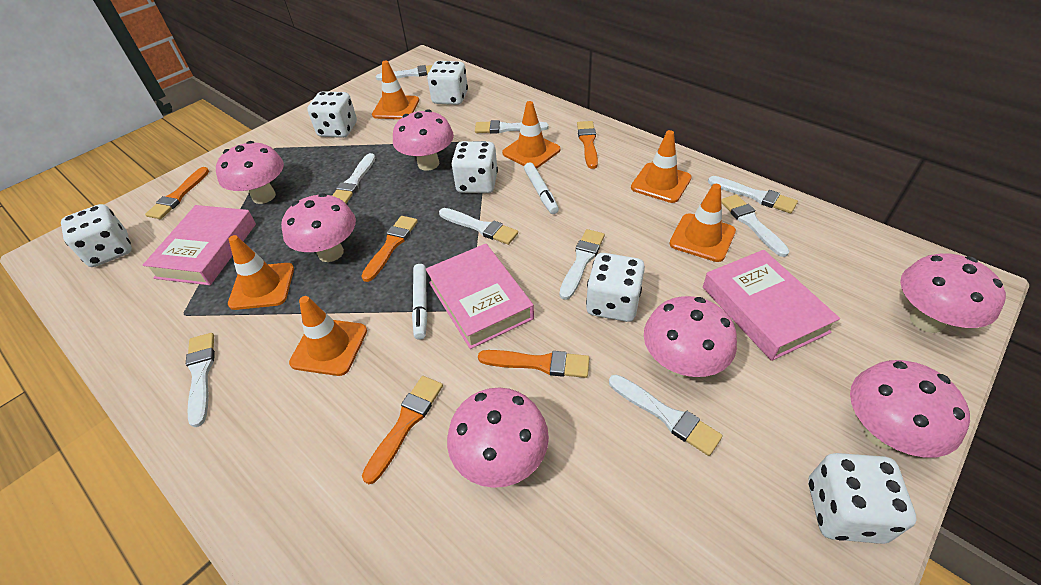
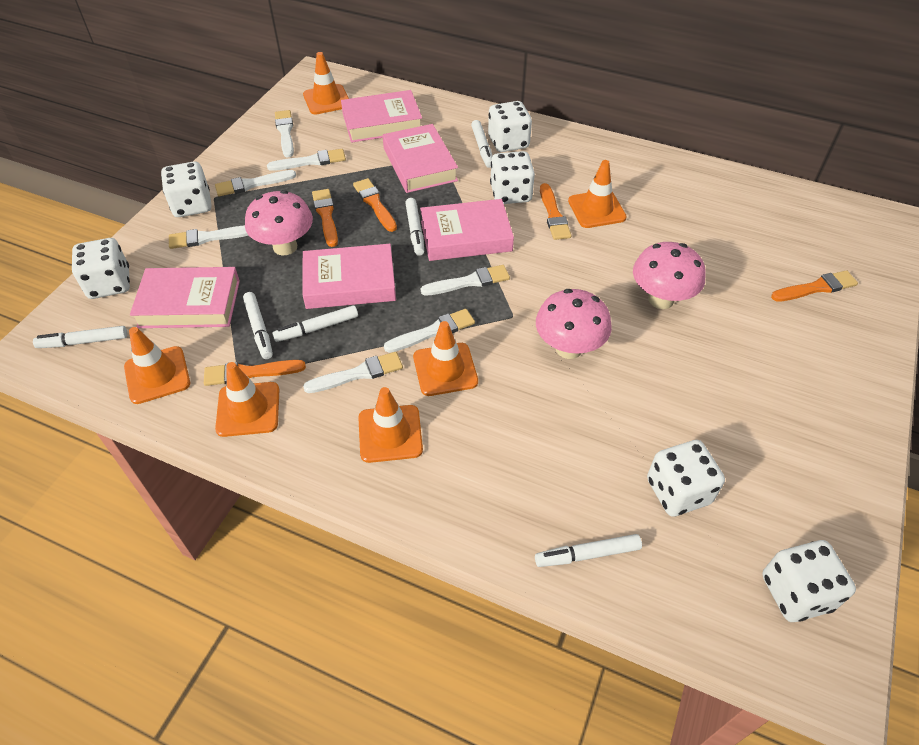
pink book: 3 -> 5
pink mushroom: 7 -> 3
white brush: 9 -> 7
white marker: 2 -> 6

